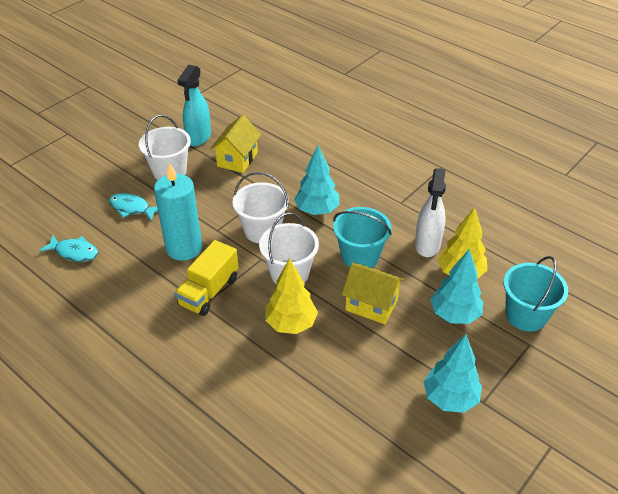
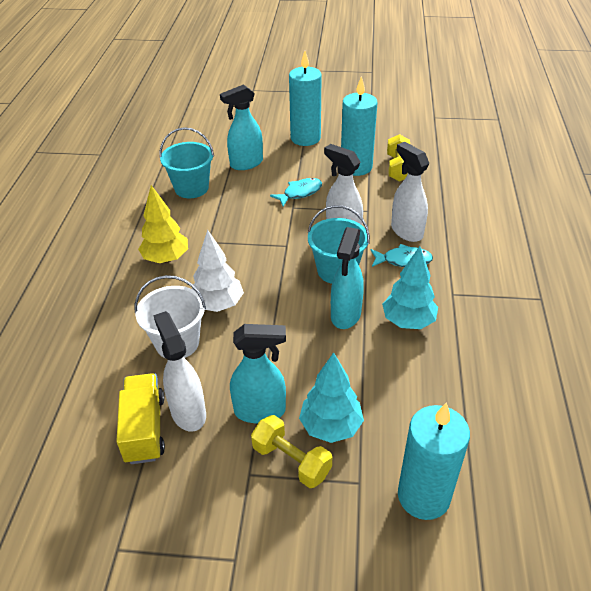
turquoise candle: 1 -> 3
turquoise spray bottle: 1 -> 3
turquoise tree: 3 -> 2
white bucket: 3 -> 1
white spray bottle: 1 -> 3
white tree: 0 -> 1
yellow dumbbell: 0 -> 2
yellow house: 2 -> 0
yellow tree: 2 -> 1

